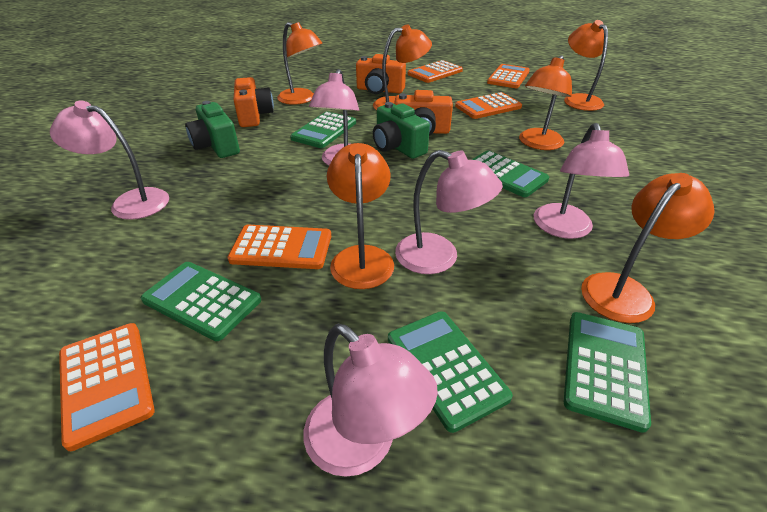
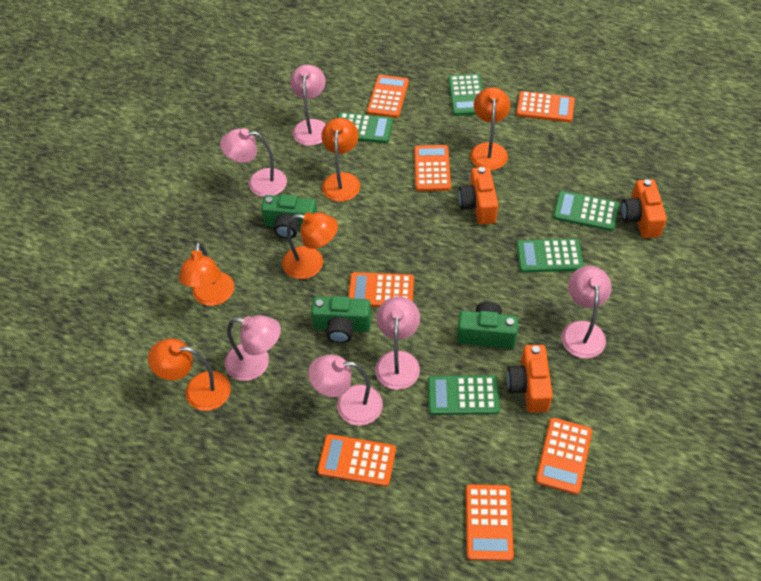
green camera: 2 -> 3
orange calculator: 5 -> 7
orange lamp: 6 -> 5
pink lamp: 5 -> 6

